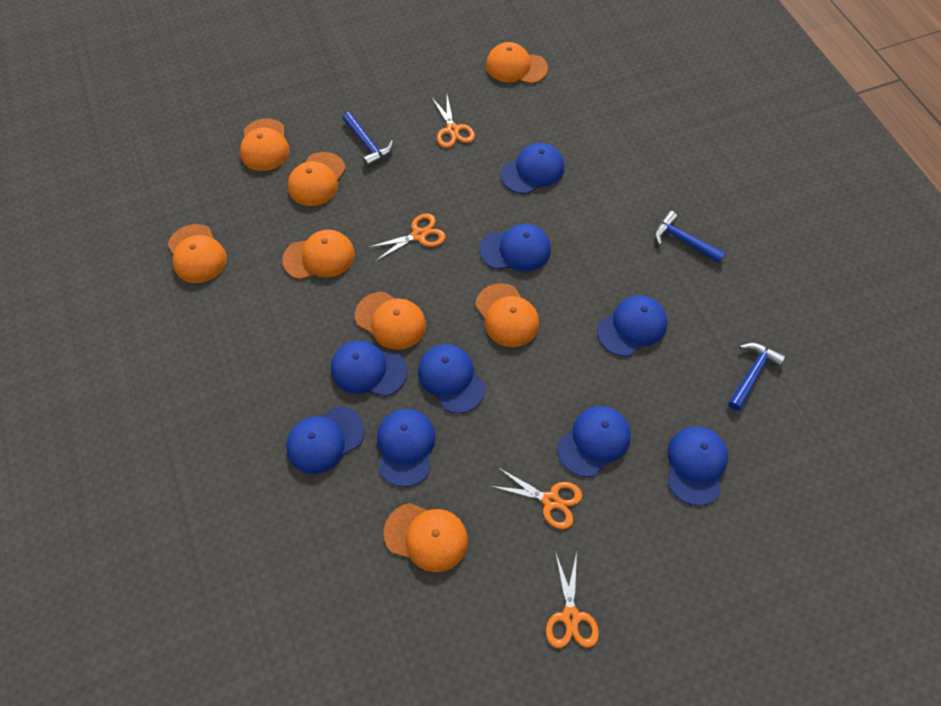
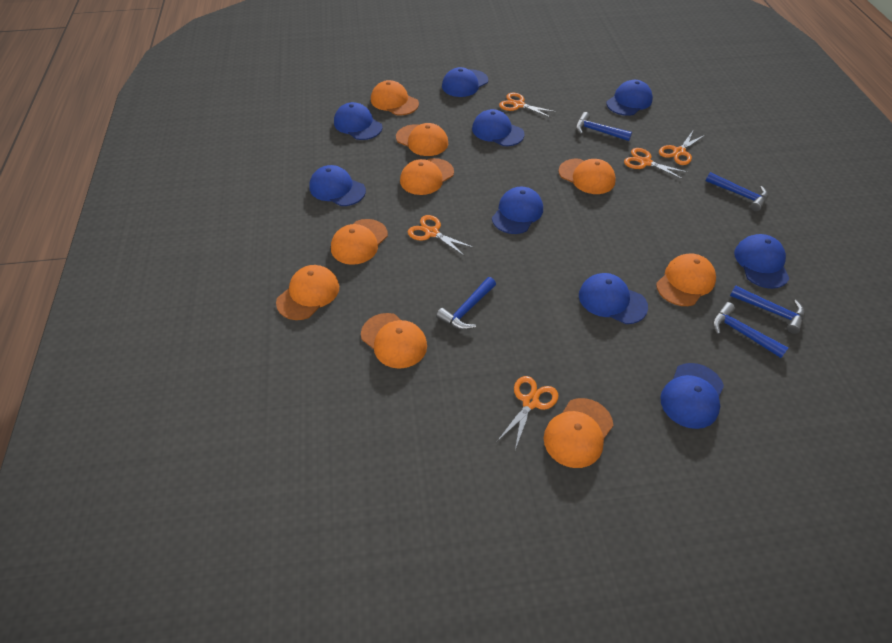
blue hammer: 3 -> 5
orange cap: 8 -> 9
orange scissors: 4 -> 5

